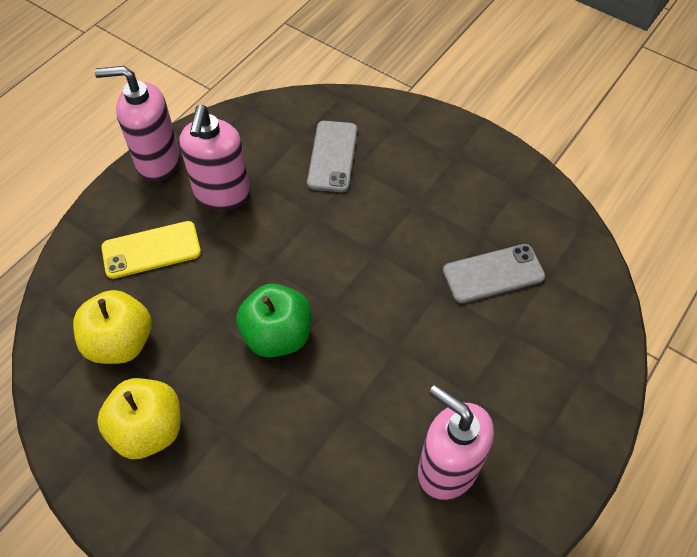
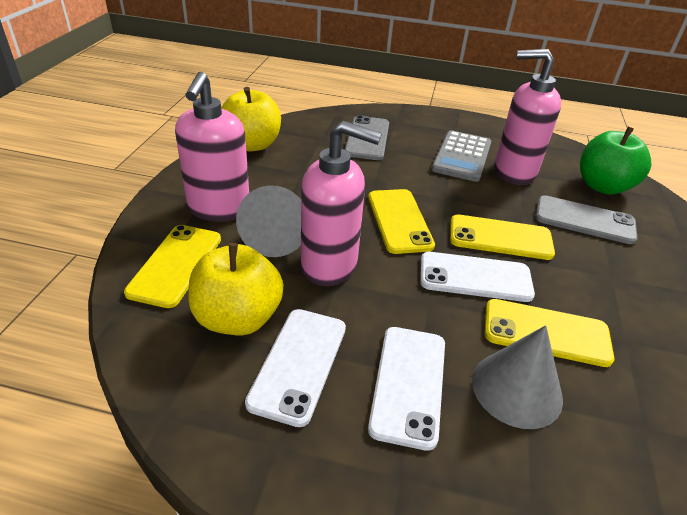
grey calculator: 0 -> 1
grey cone: 0 -> 2
white phone: 0 -> 3
yellow phone: 1 -> 4

